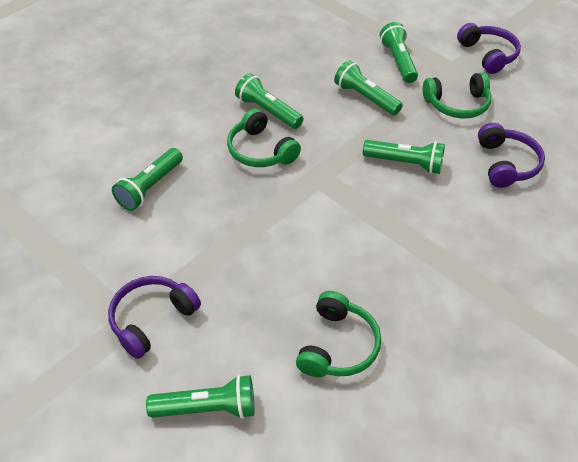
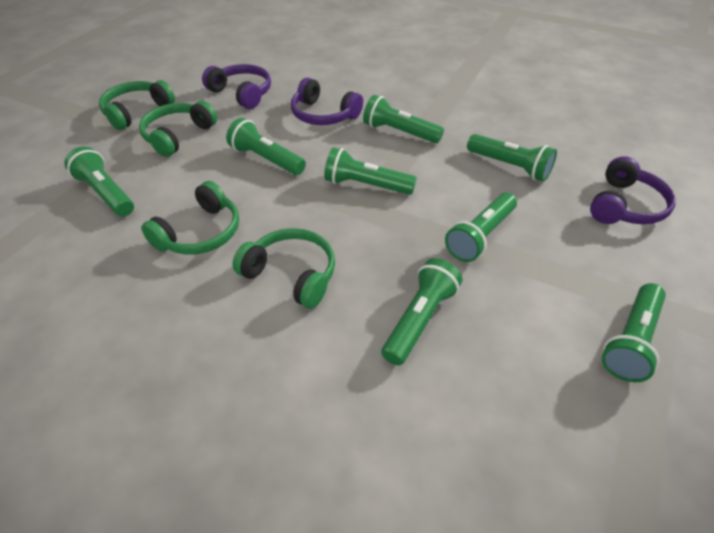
green flashlight: 6 -> 8
green headphones: 3 -> 4

